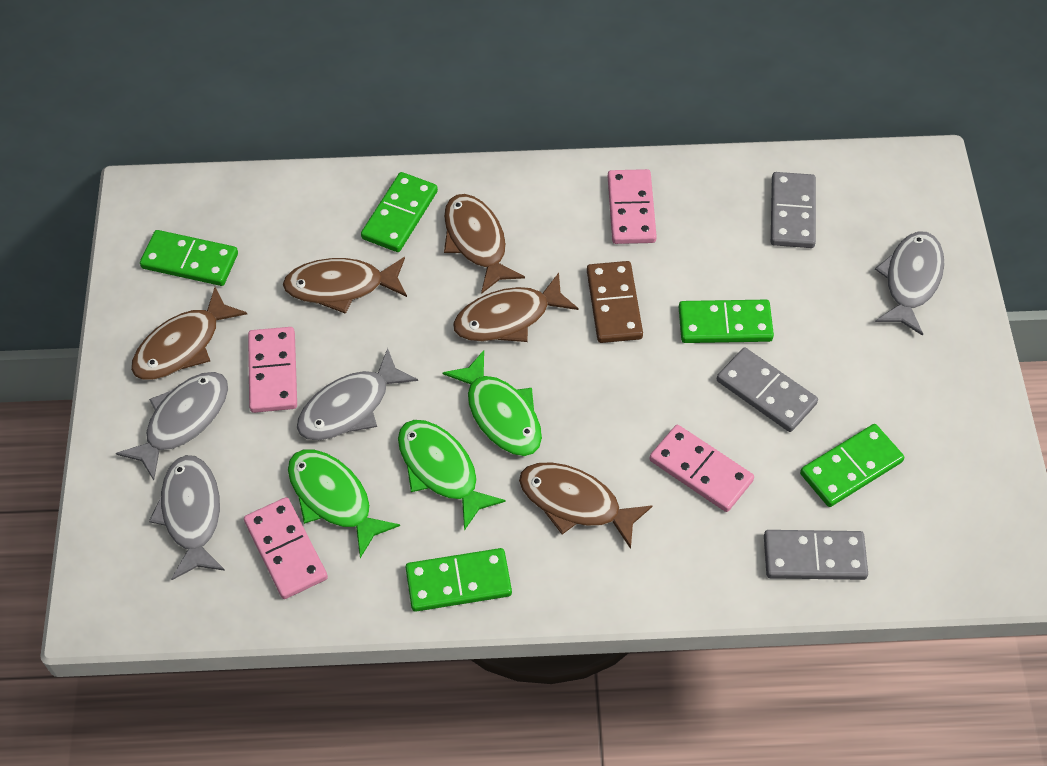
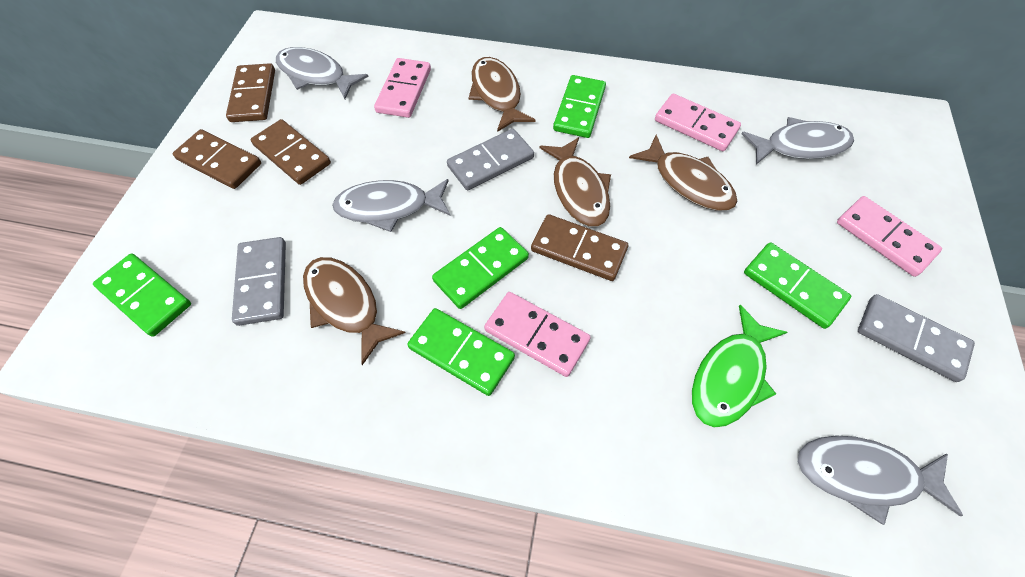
brown domino: 1 -> 4
brown fish: 5 -> 4
green fish: 3 -> 1

